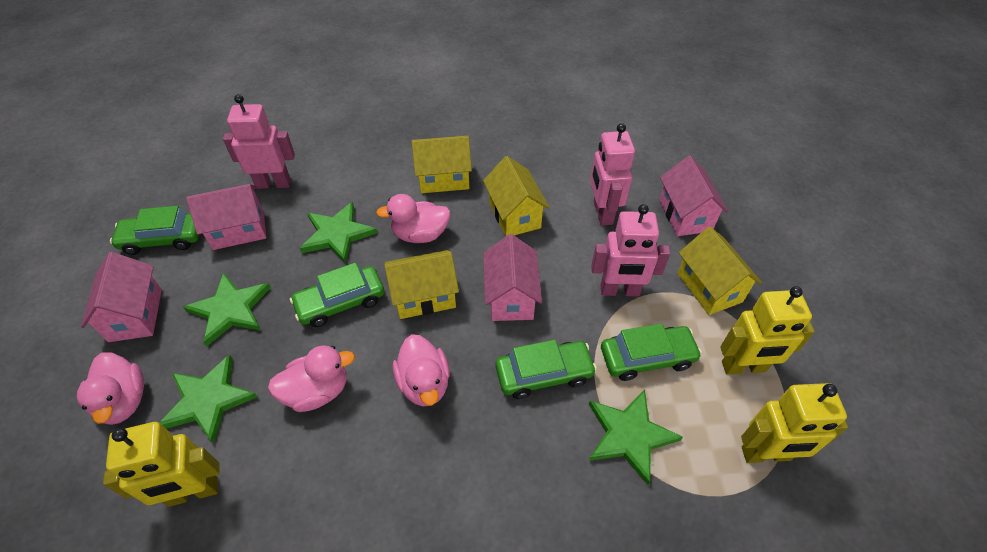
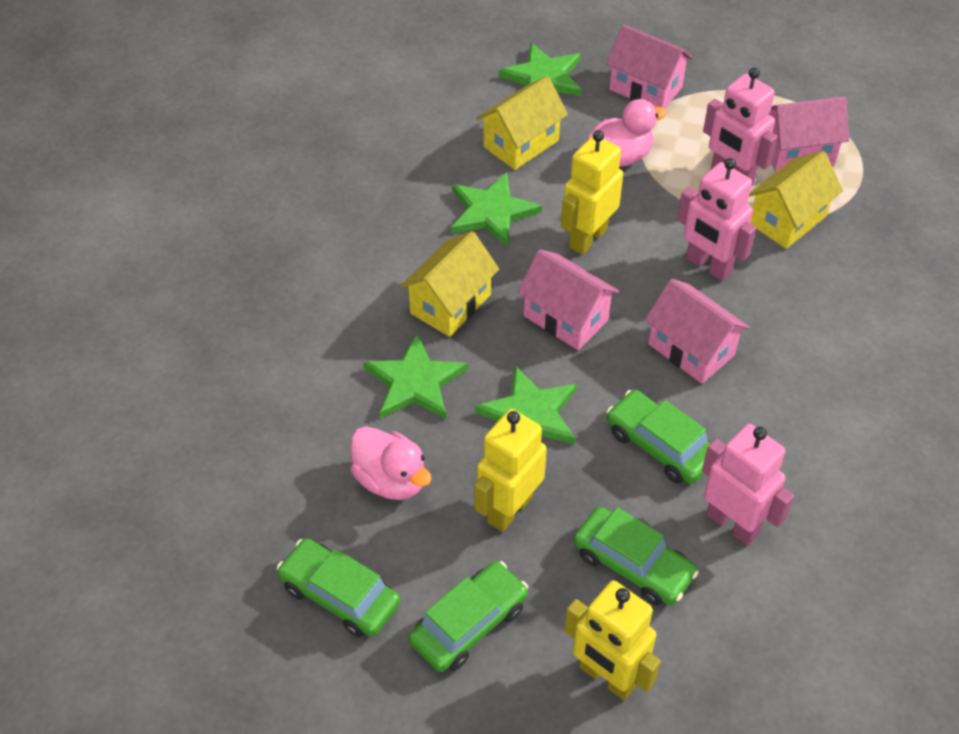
pink duck: 4 -> 2
yellow house: 4 -> 3

